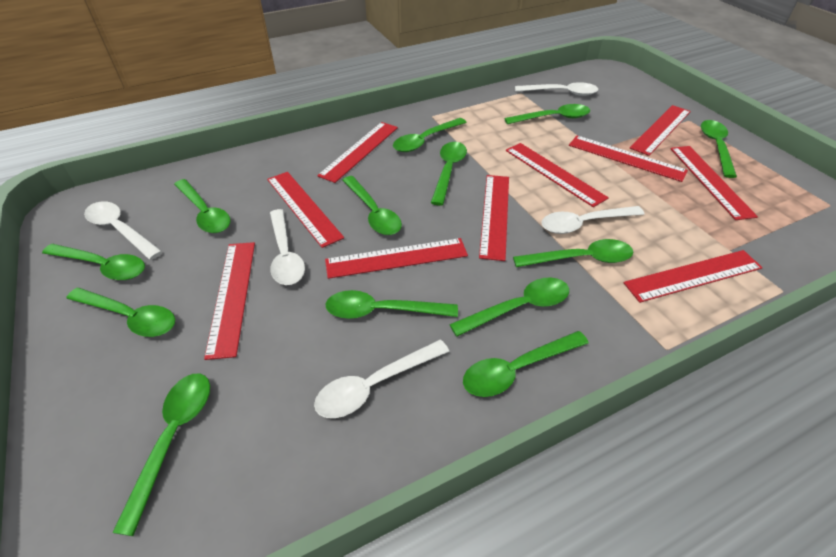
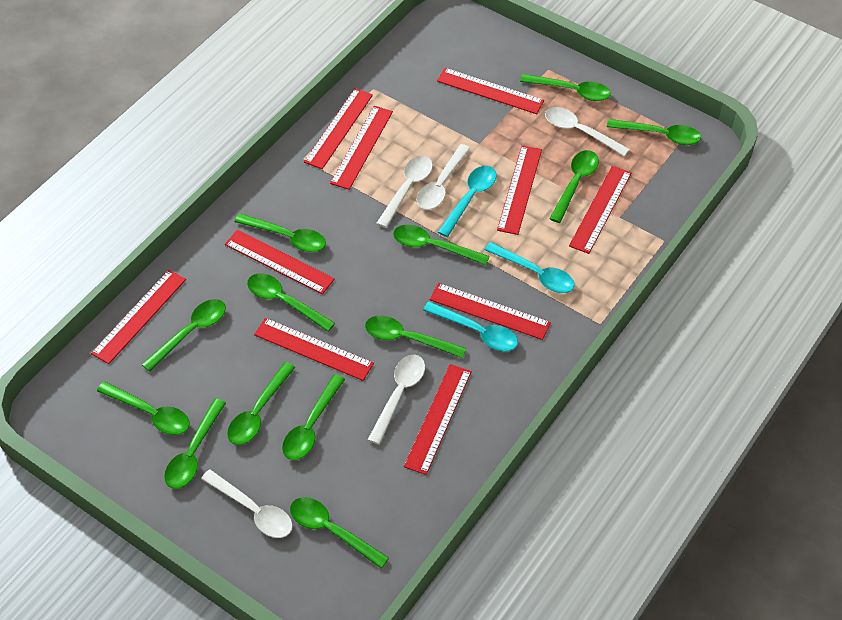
turquoise spoon: 0 -> 3

